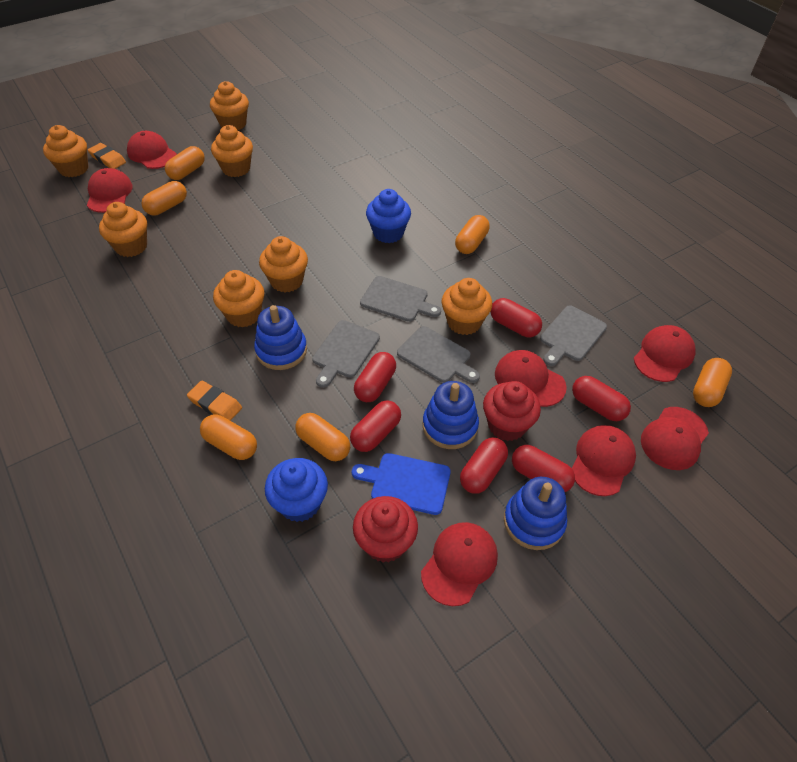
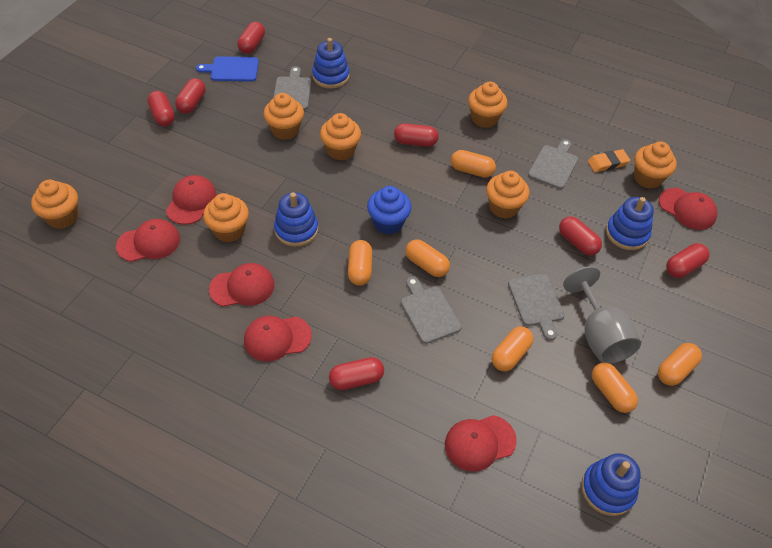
blue cupcake: 2 -> 1
blue stacking toy: 3 -> 4
grey goblet: 0 -> 1
orange eraser: 2 -> 1
red cap: 7 -> 6
red capsule: 6 -> 7
red cupcake: 2 -> 0

